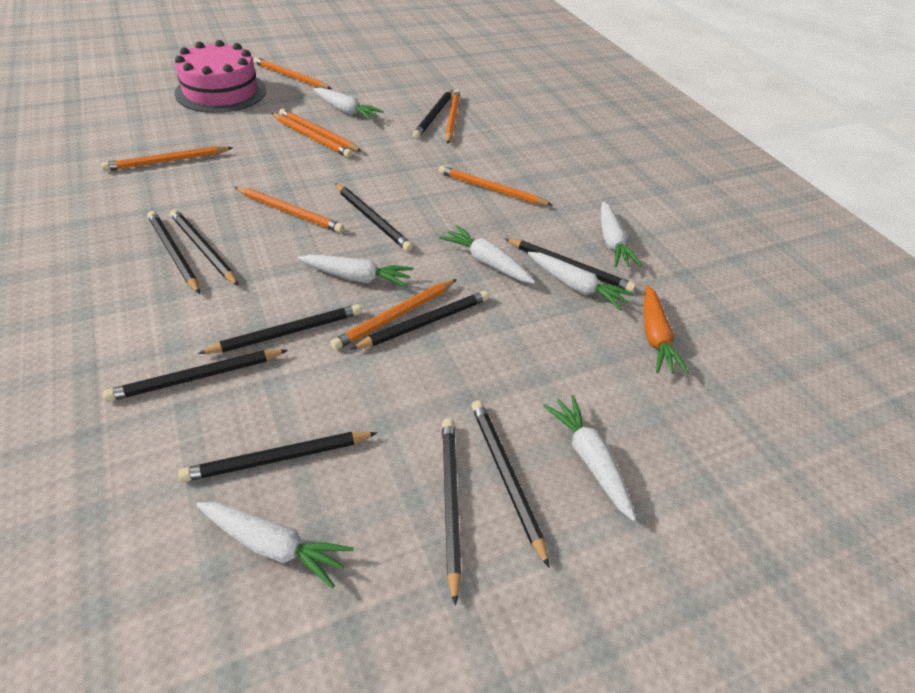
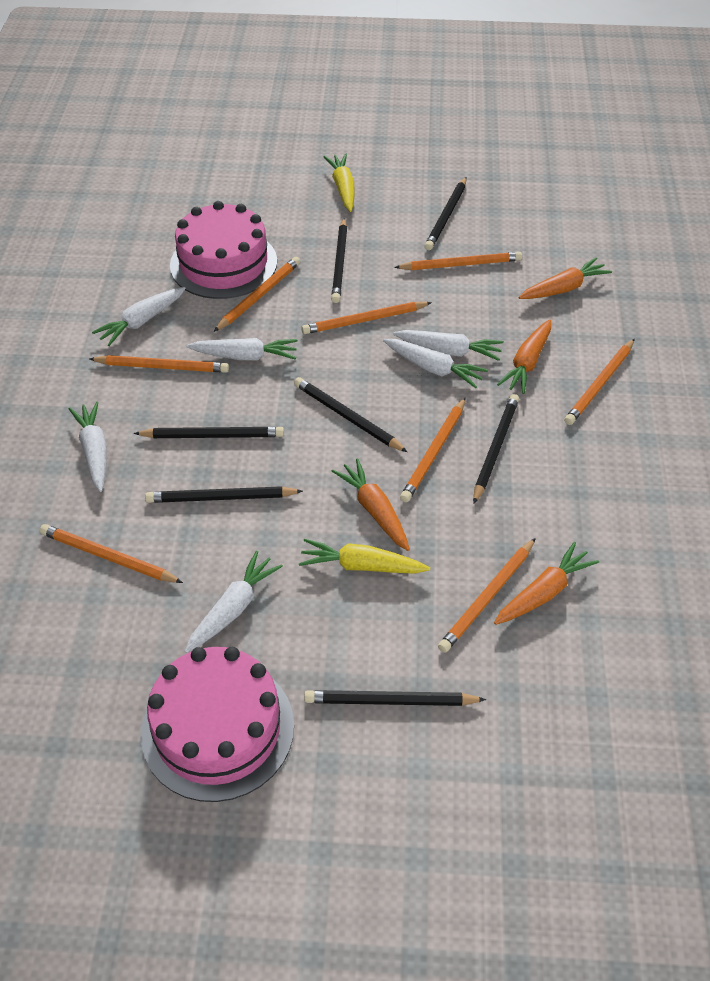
black pencil: 11 -> 7
orange carrot: 1 -> 4
pink cake: 1 -> 2
white carrot: 7 -> 6
yellow carrot: 0 -> 2

